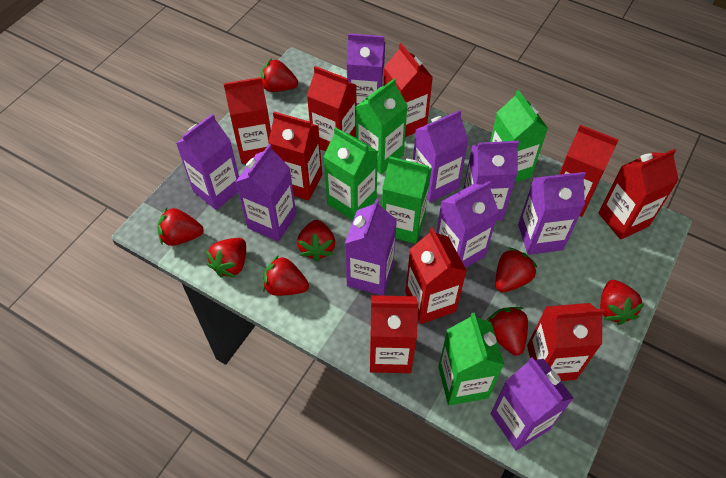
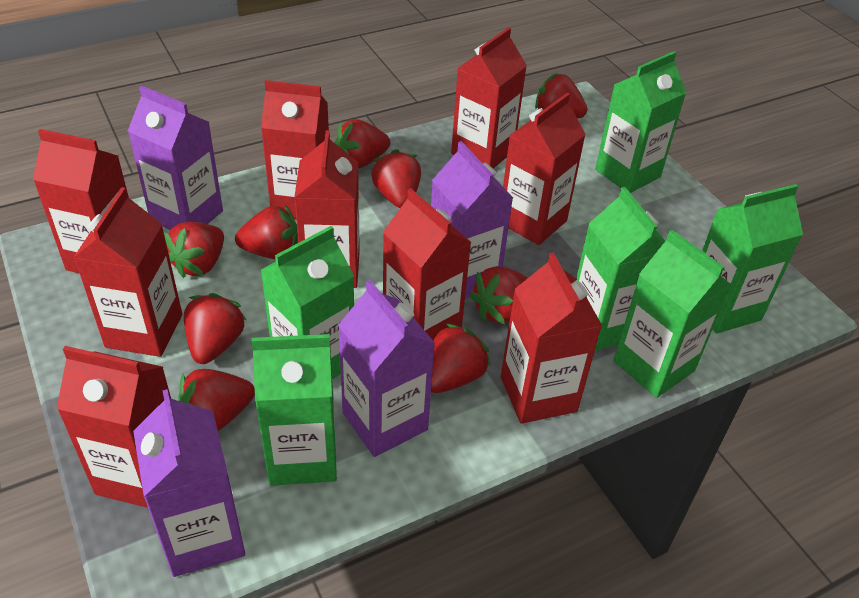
green carton: 5 -> 6
purple carton: 9 -> 4
red strawberry: 8 -> 9

